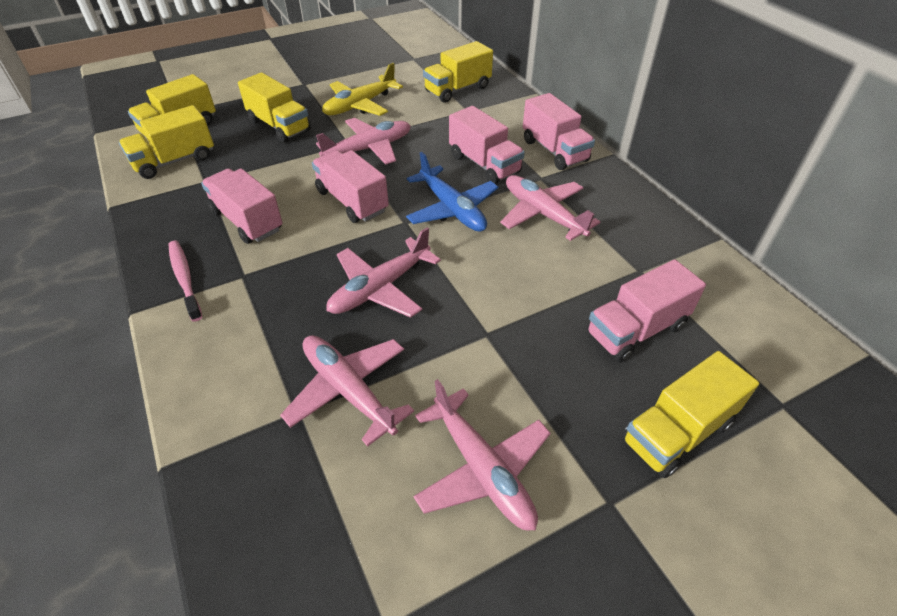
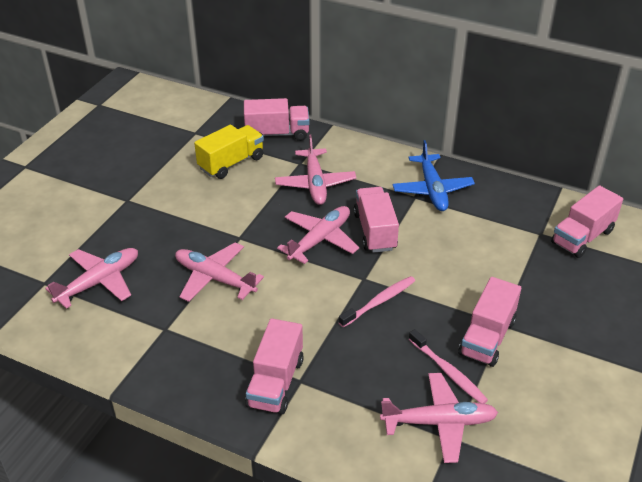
pink toothbrush: 1 -> 2
yellow plane: 1 -> 0
yellow truck: 5 -> 1

